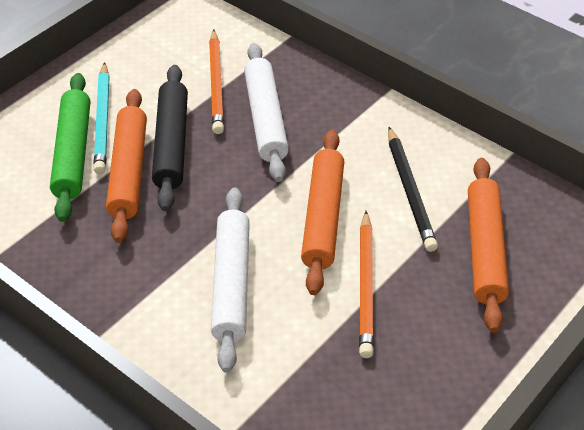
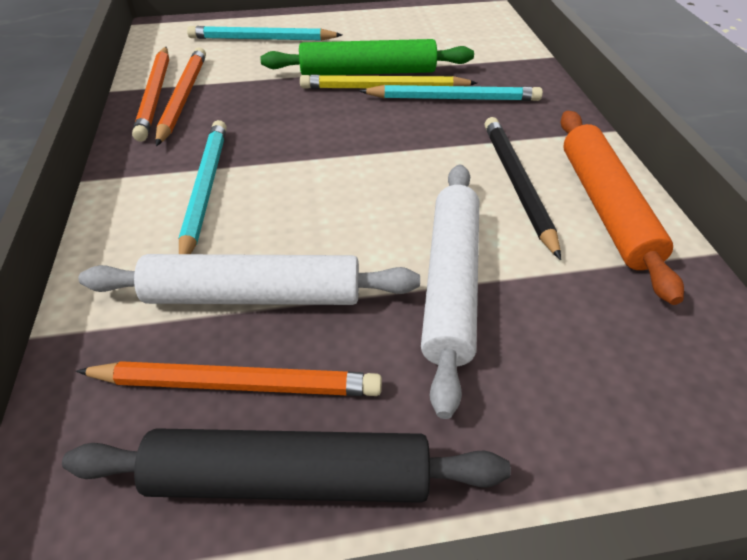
orange pencil: 2 -> 3
orange rolling pin: 3 -> 1
turquoise pencil: 1 -> 3
yellow pencil: 0 -> 1

